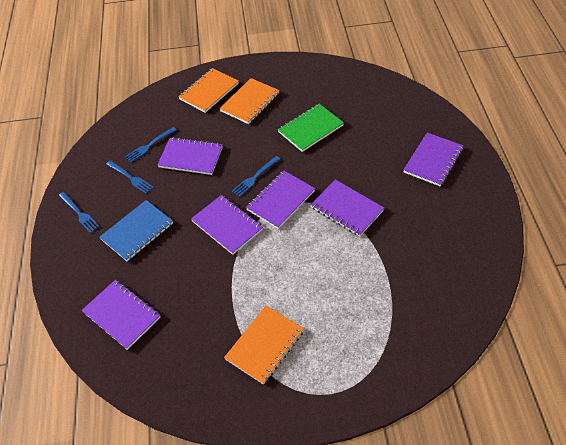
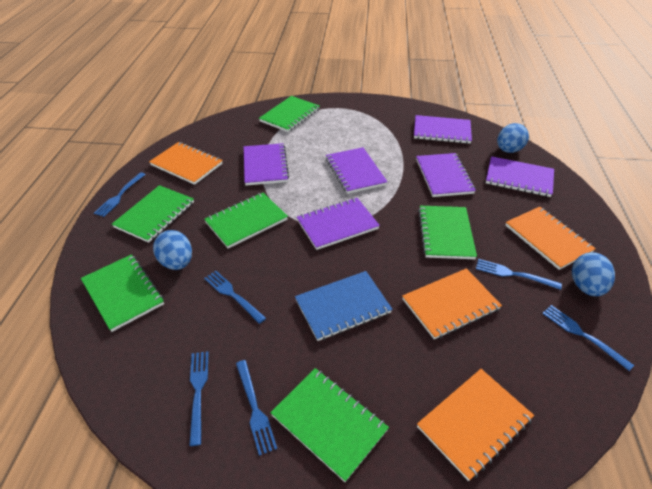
blue egg: 0 -> 3
blue fork: 4 -> 6
green notebook: 1 -> 6
orange notebook: 3 -> 4

